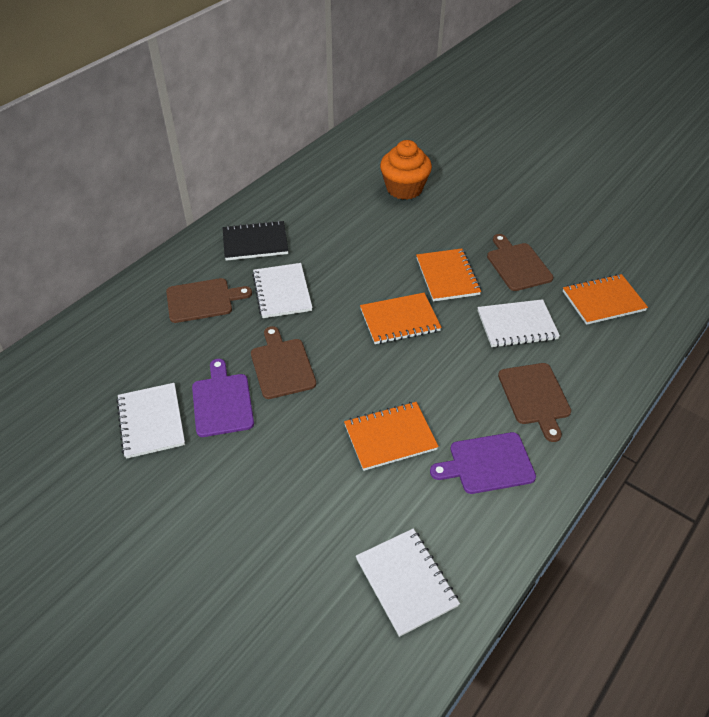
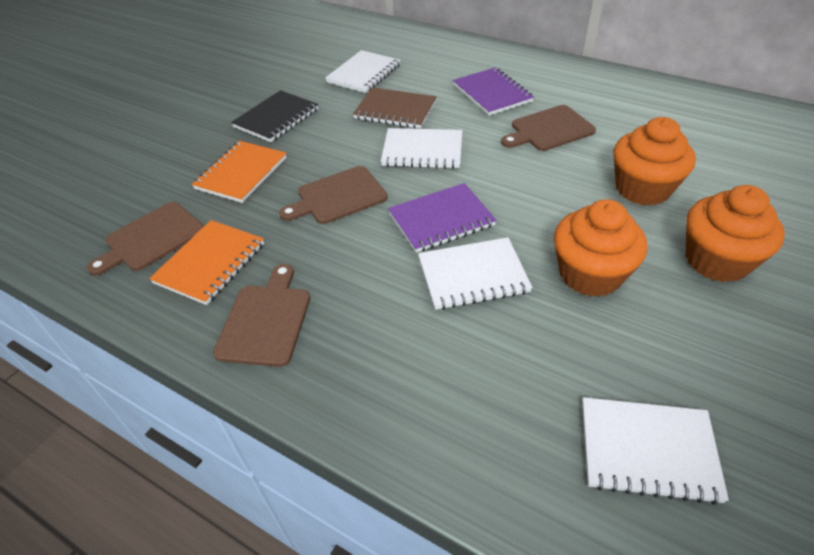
brown notebook: 0 -> 1
orange cupcake: 1 -> 3
orange notebook: 4 -> 2
purple cutting board: 2 -> 0
purple notebook: 0 -> 2

